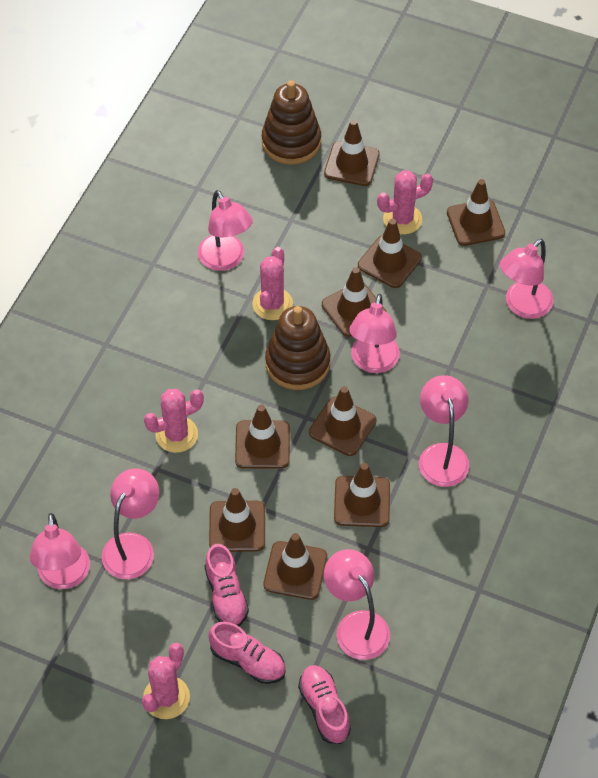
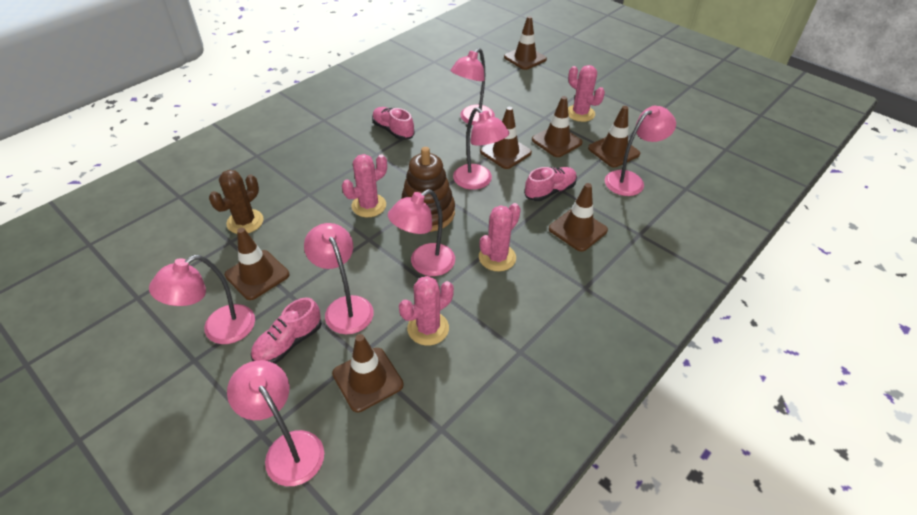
brown cactus: 0 -> 1
brown stacking toy: 2 -> 1
brown traffic cone: 9 -> 7

